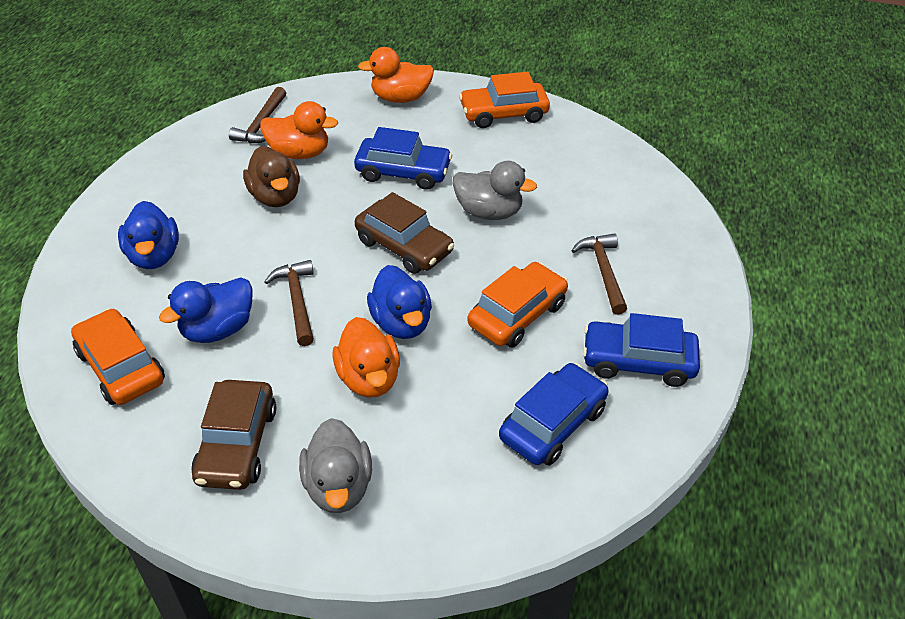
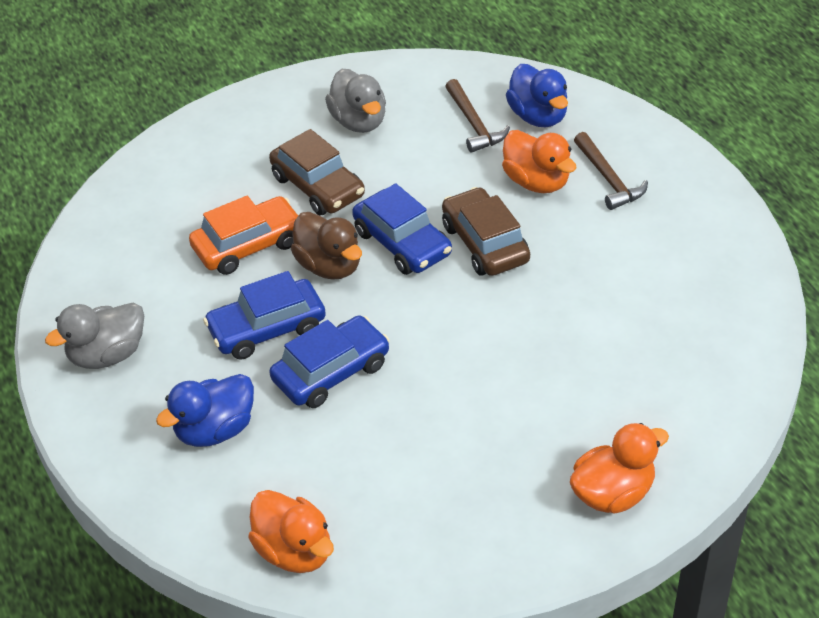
blue duck: 3 -> 2
brown hammer: 3 -> 2
orange car: 3 -> 1

